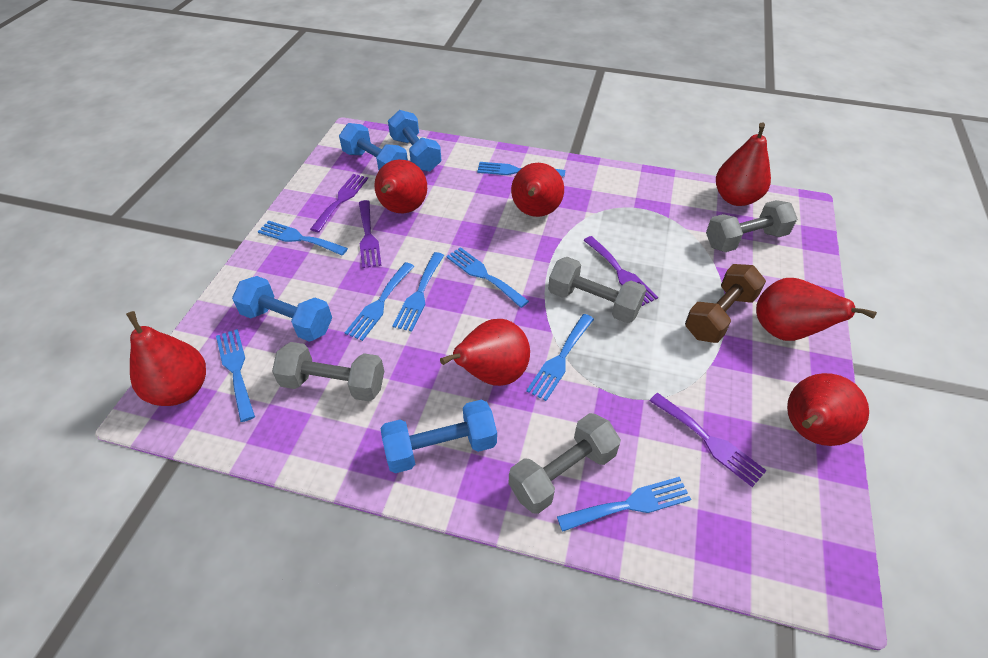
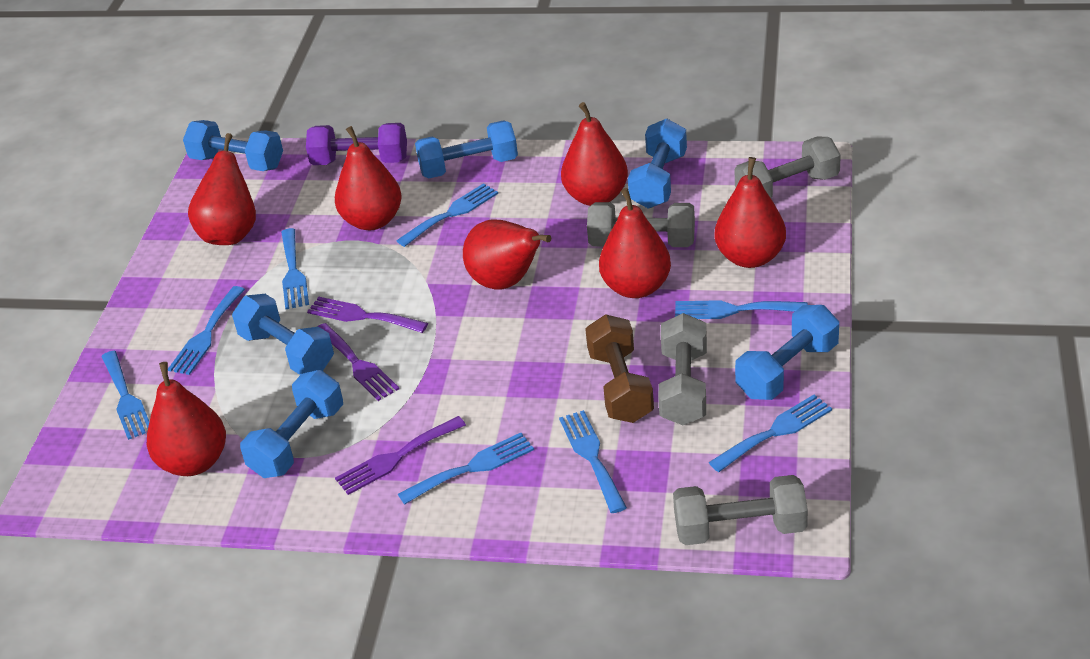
blue dumbbell: 4 -> 6
purple dumbbell: 0 -> 1
purple fork: 4 -> 3

